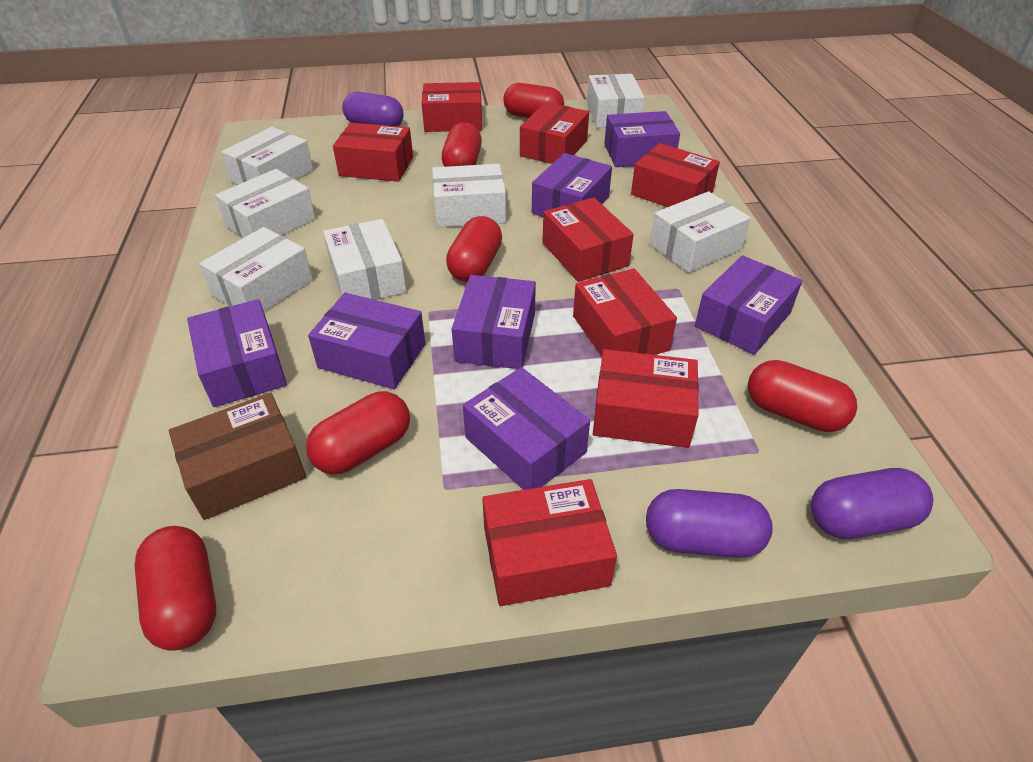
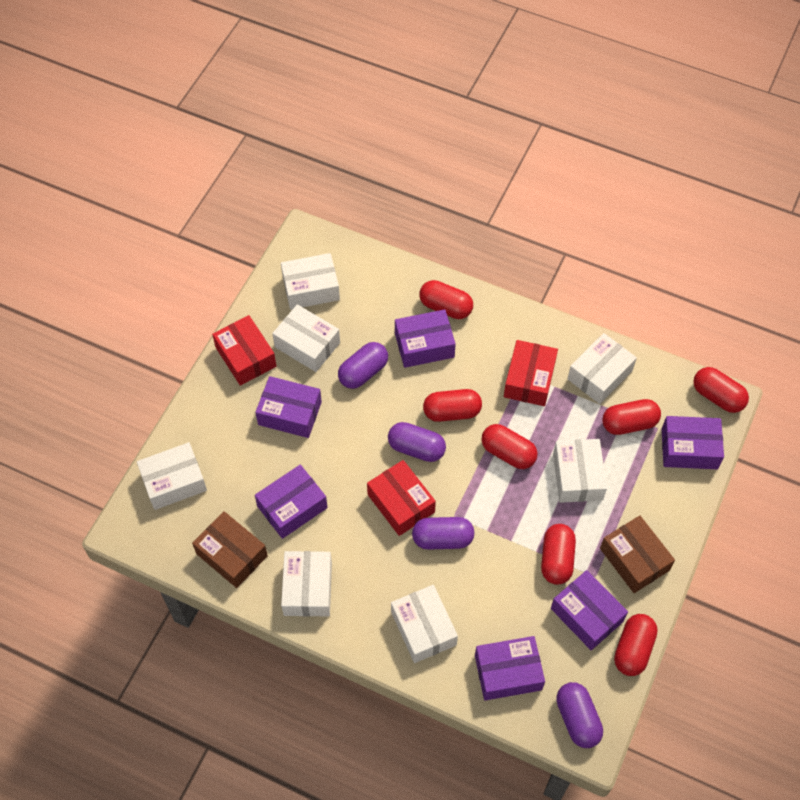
brown box: 1 -> 2
purple box: 7 -> 6
purple capsule: 3 -> 4
red box: 8 -> 3
red capsule: 6 -> 7

